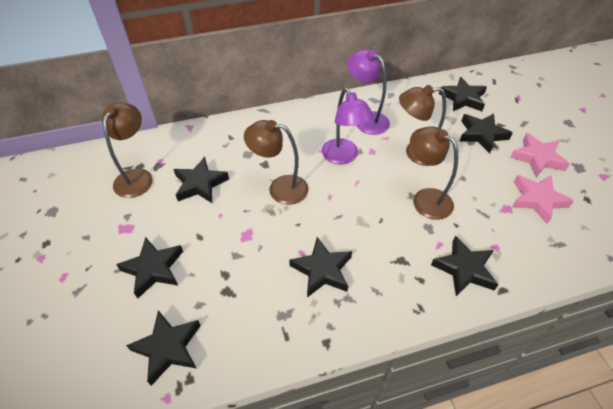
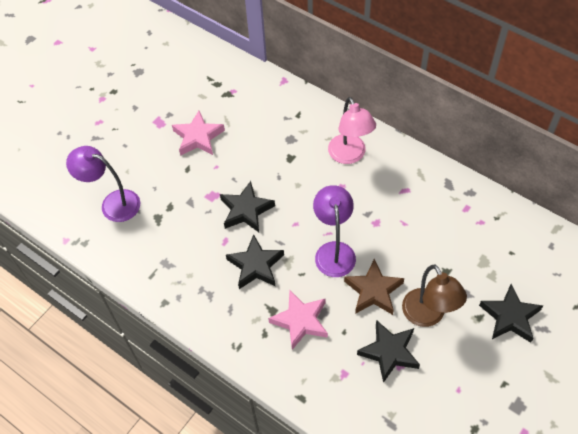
black star: 7 -> 4
brown lamp: 4 -> 1
brown star: 0 -> 1
pink lamp: 0 -> 1

